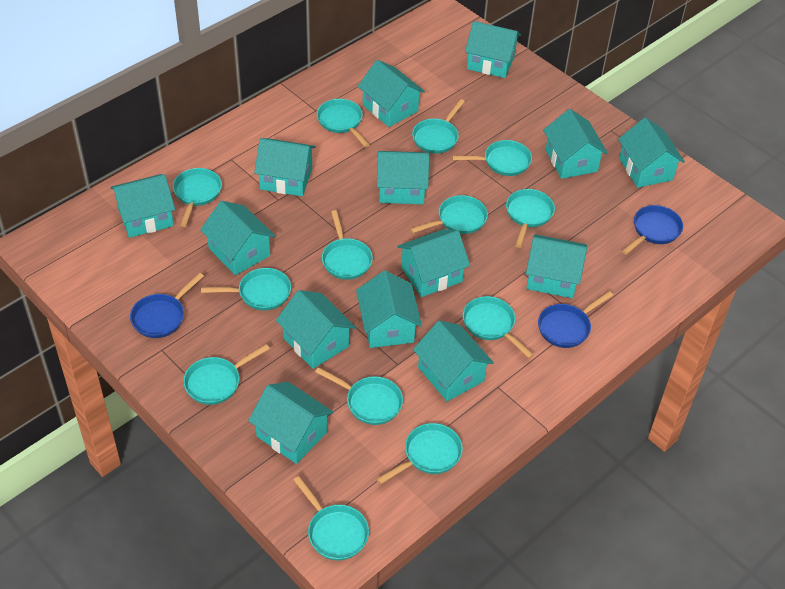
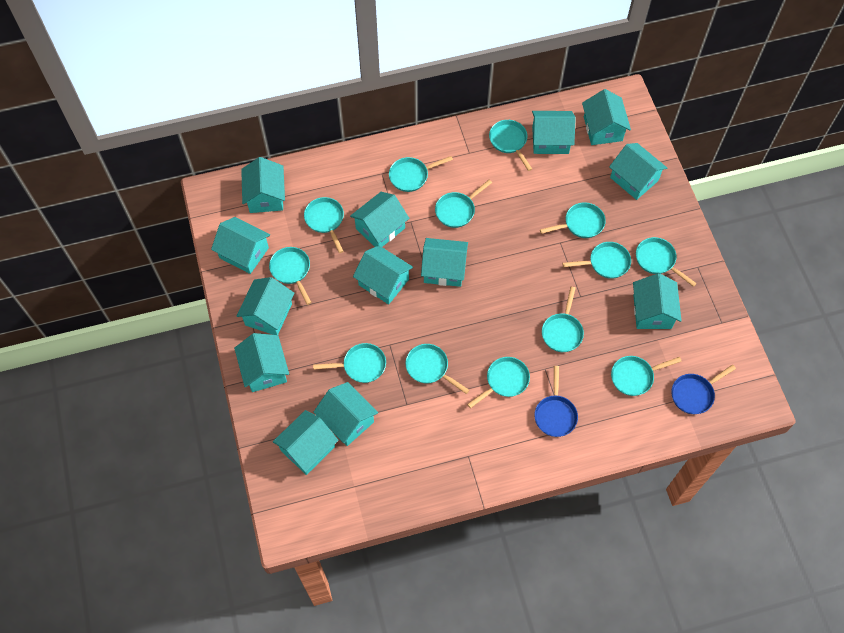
blue pan: 3 -> 2
turquoise house: 14 -> 13

